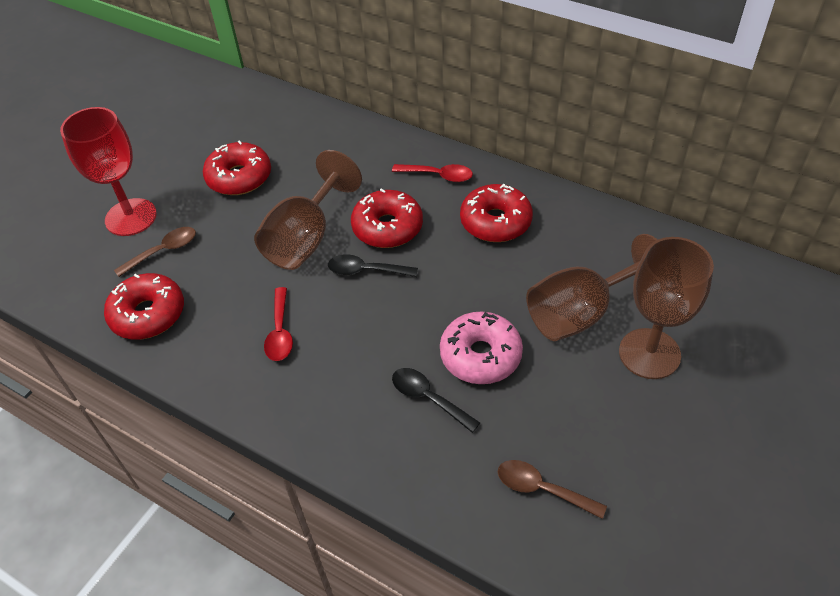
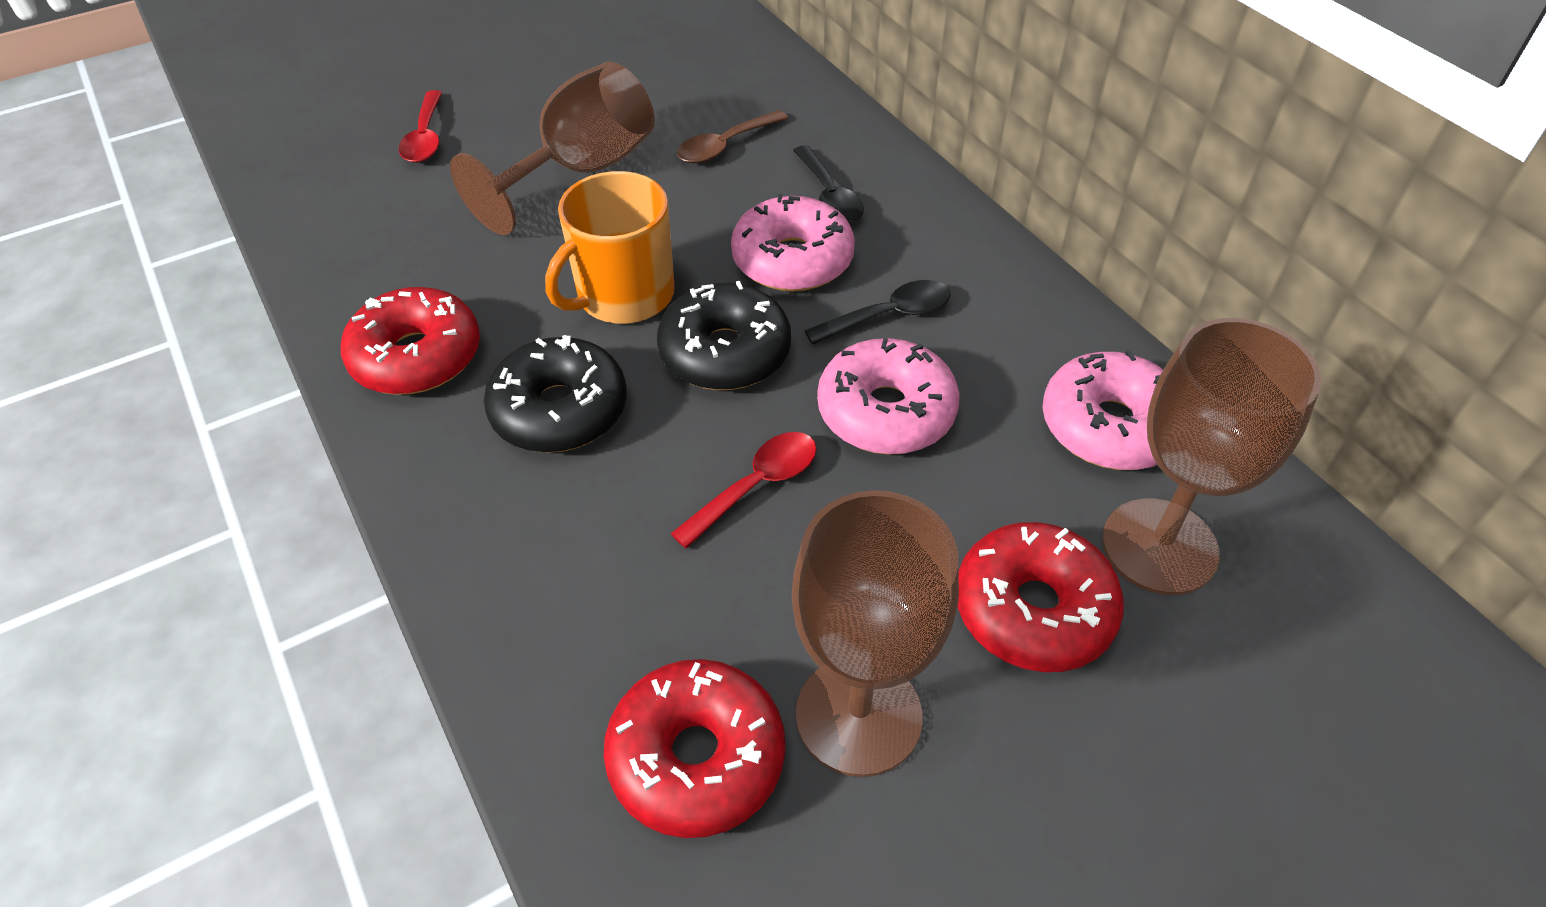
black donut: 0 -> 2
brown spoon: 2 -> 1
orange mug: 0 -> 1
pink donut: 1 -> 3
red donut: 4 -> 3
red goblet: 1 -> 0

